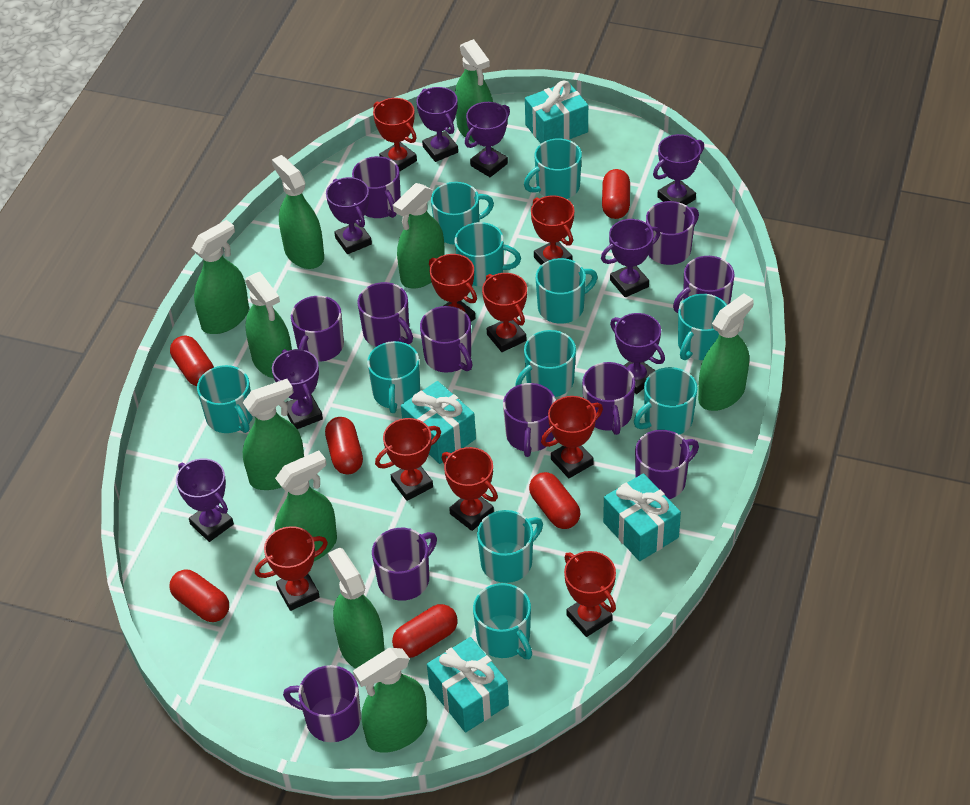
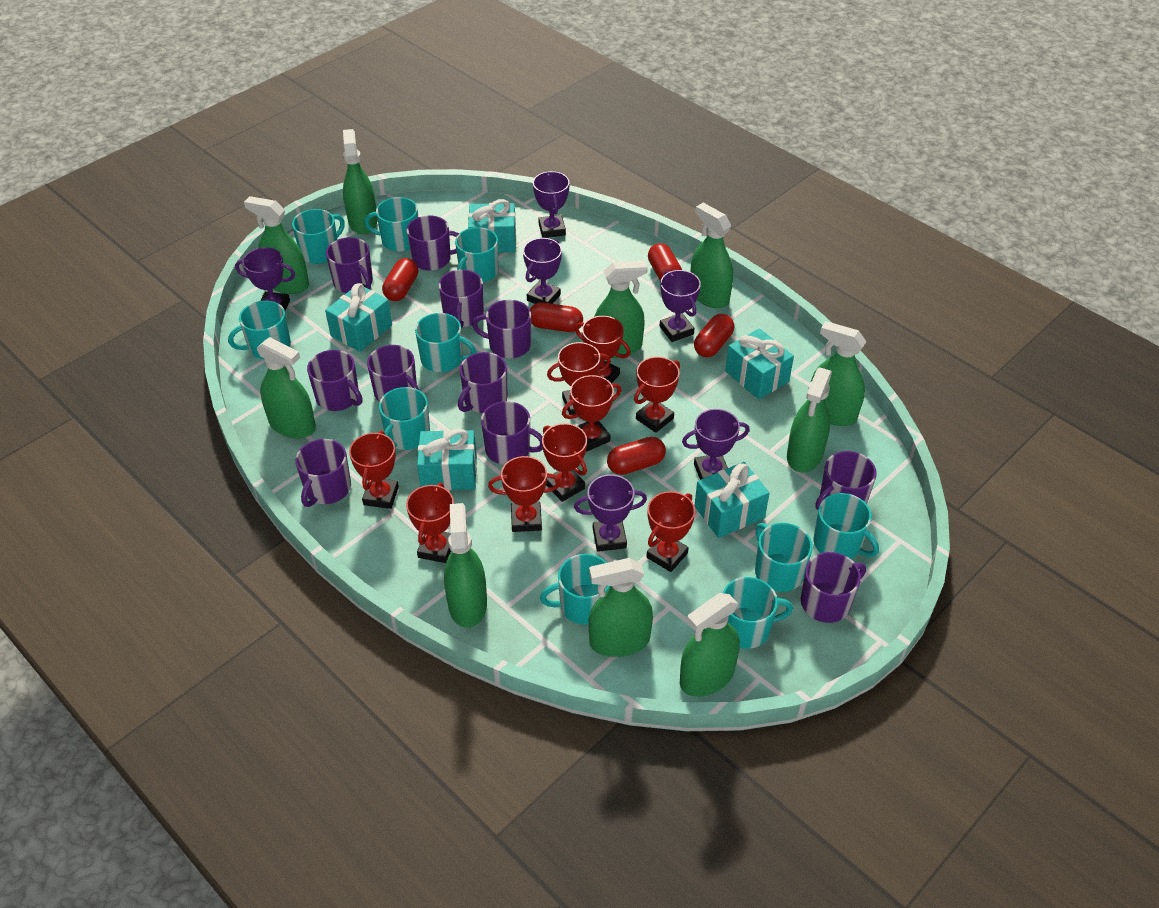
purple trophy: 8 -> 6
red capsule: 6 -> 5
turquoise gift: 4 -> 5
turquoise mug: 11 -> 10

